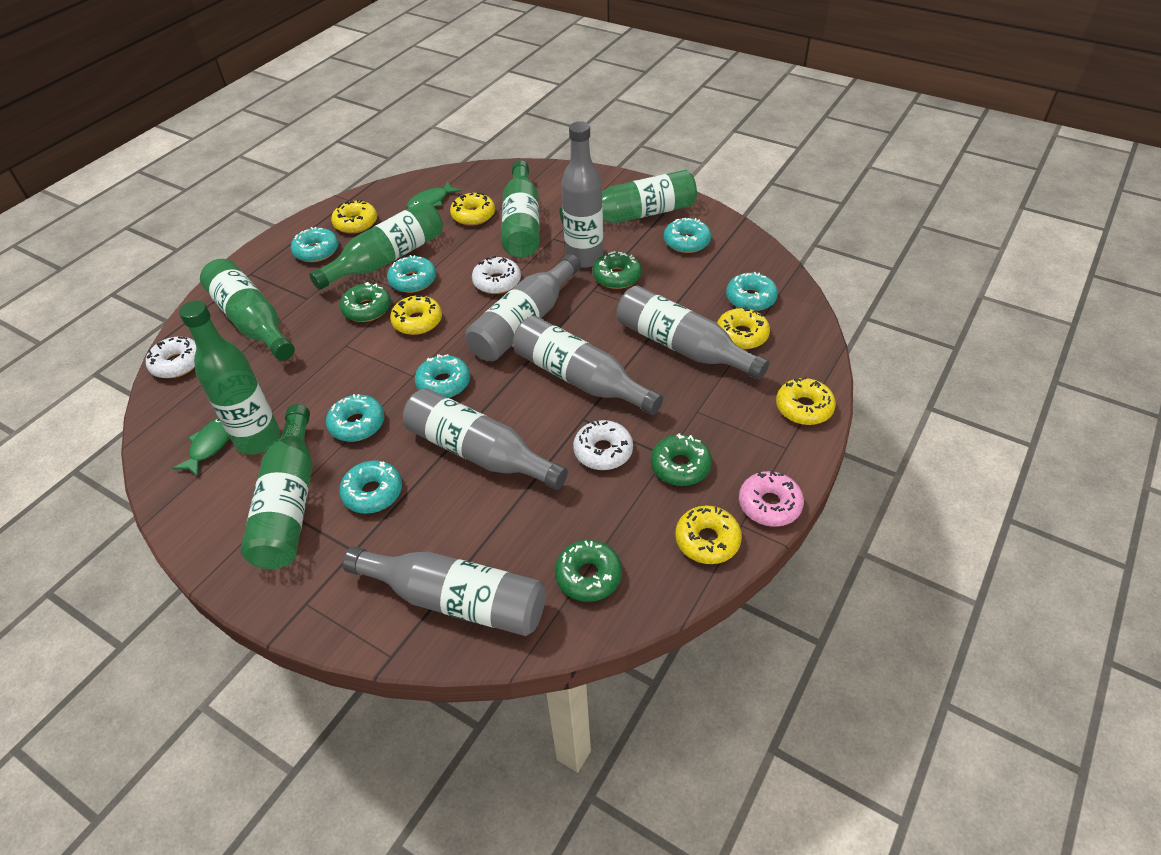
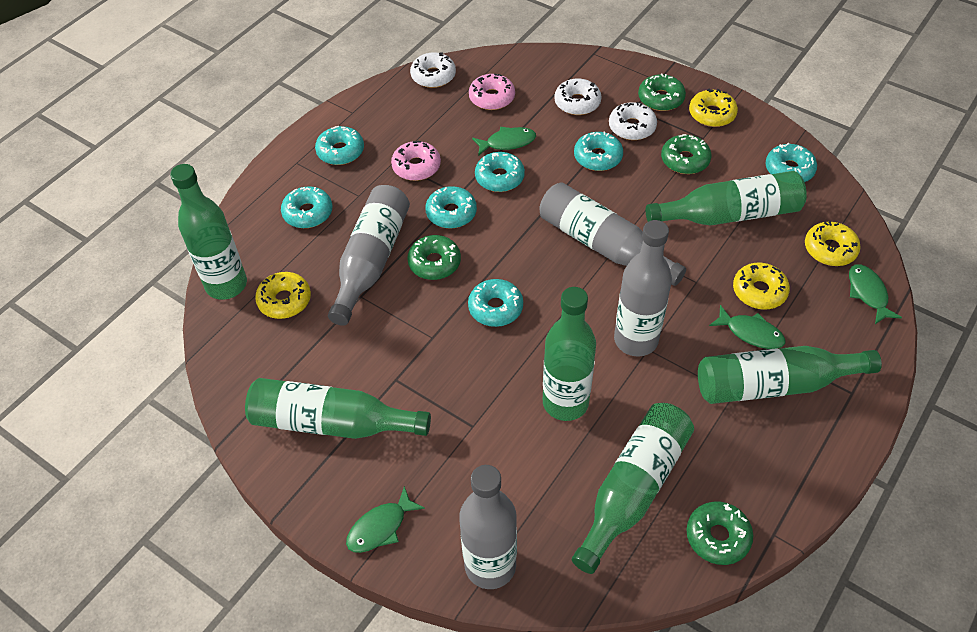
green fish: 2 -> 4
grey bottle: 6 -> 4
pink donut: 1 -> 2
yellow donut: 6 -> 4

